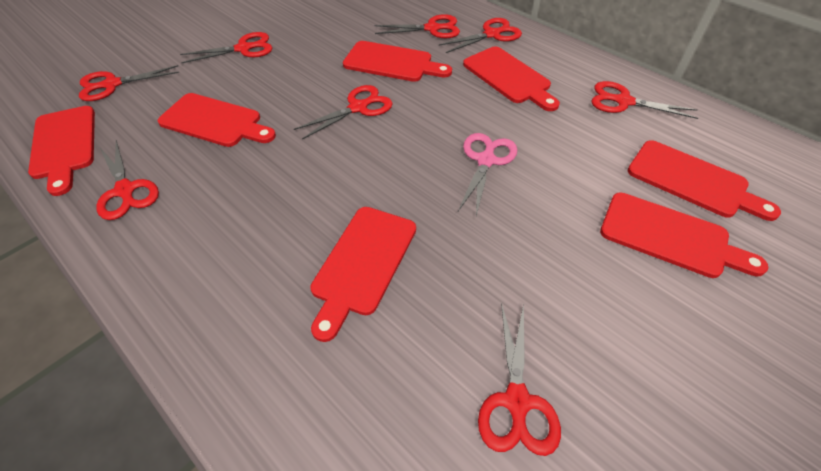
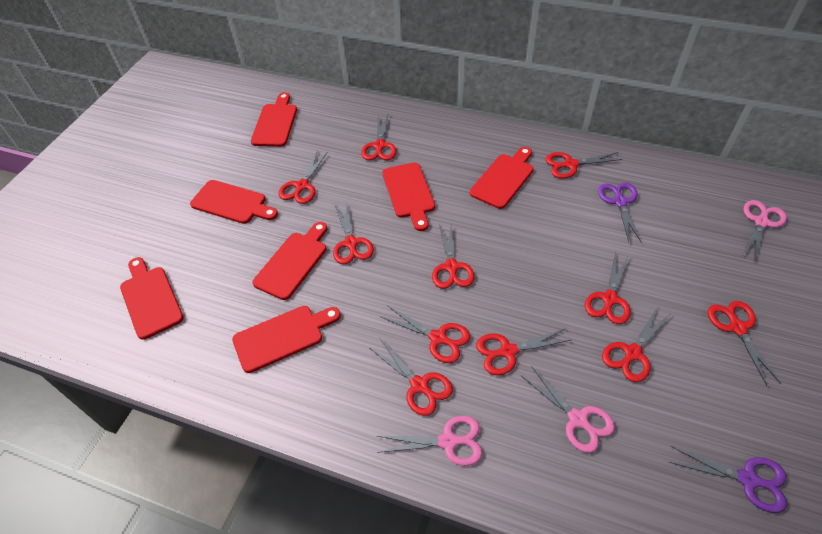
pink scissors: 1 -> 3
purple scissors: 0 -> 2
red scissors: 8 -> 11

